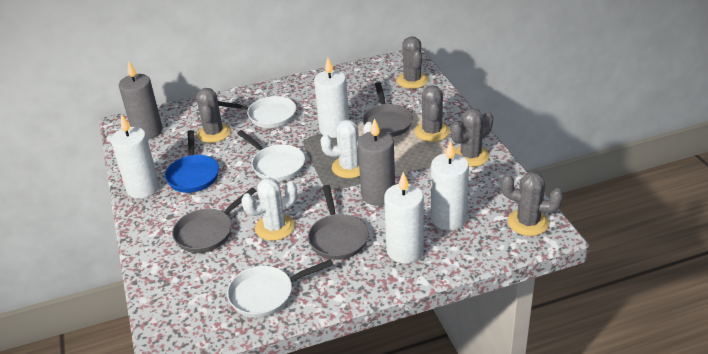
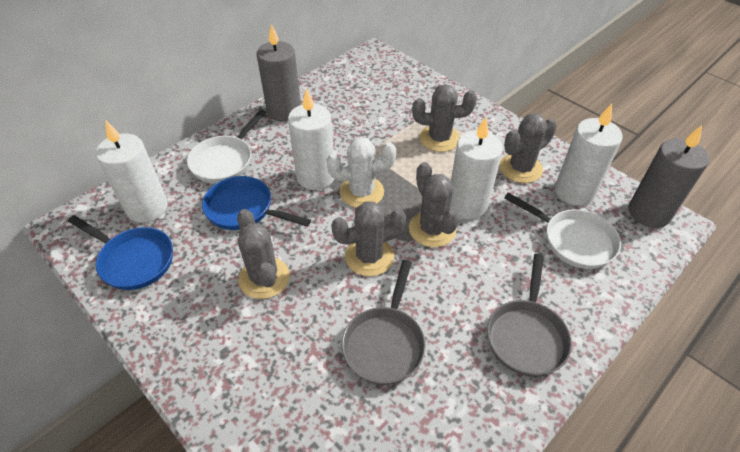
blue pan: 1 -> 2
grey pan: 3 -> 2
white cactus: 2 -> 1
white pan: 3 -> 2

